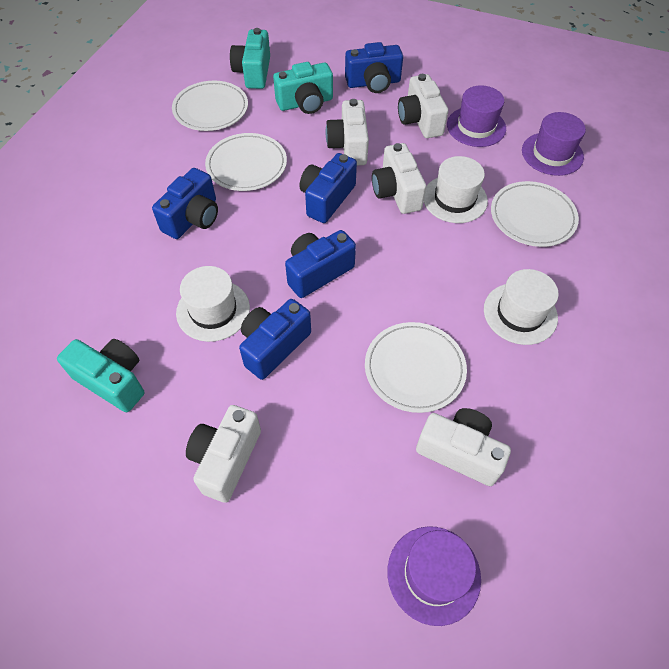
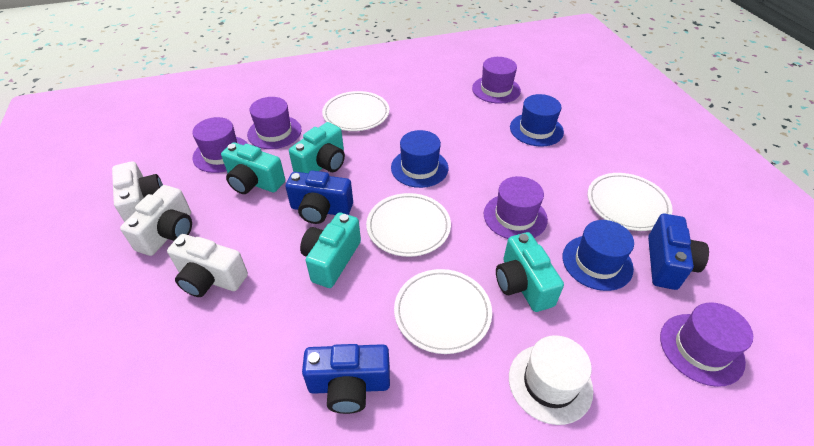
blue camera: 5 -> 3
blue hat: 0 -> 3
purple hat: 3 -> 5
turquoise camera: 3 -> 4
white camera: 5 -> 3
white hat: 3 -> 1

